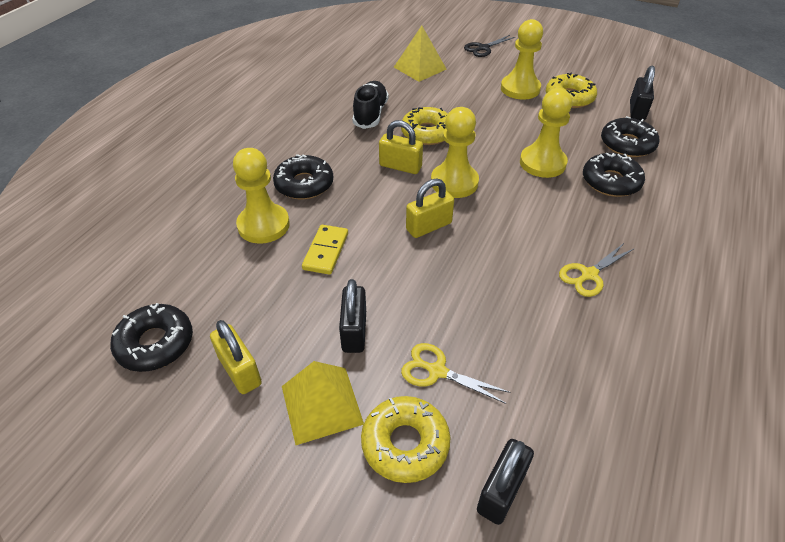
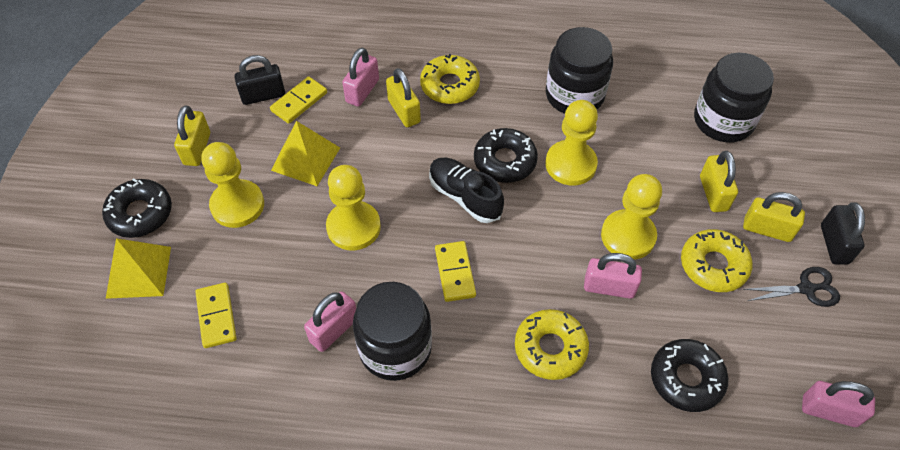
black donut: 4 -> 3
black jar: 0 -> 3
black padlock: 3 -> 2
pink padlock: 0 -> 4
yellow domino: 1 -> 3
yellow padlock: 3 -> 4
yellow scissors: 2 -> 0

